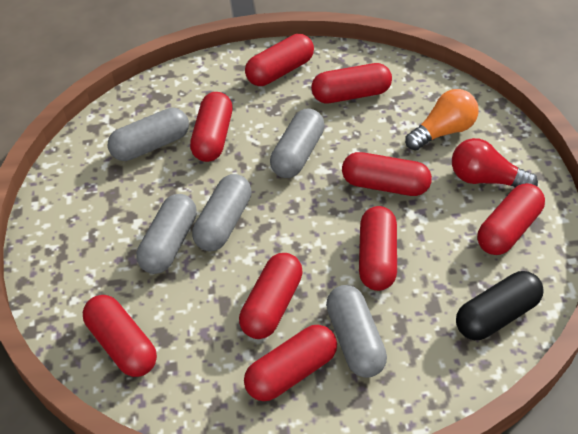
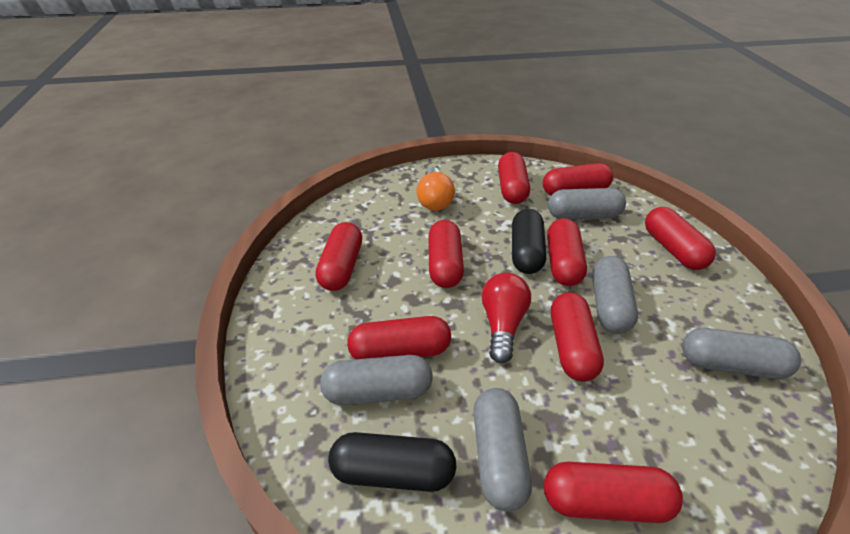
black capsule: 1 -> 2

